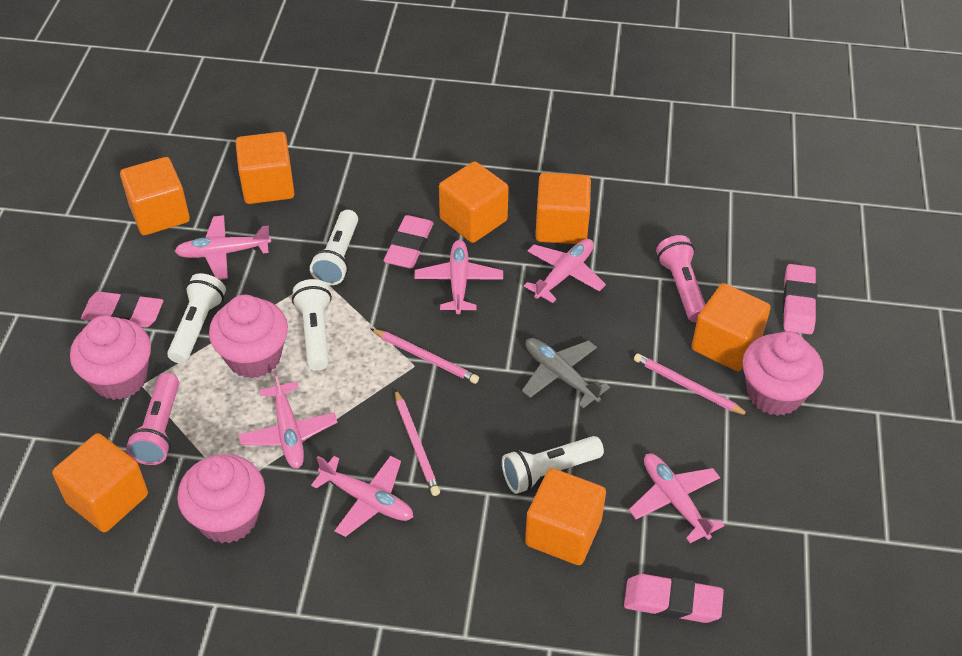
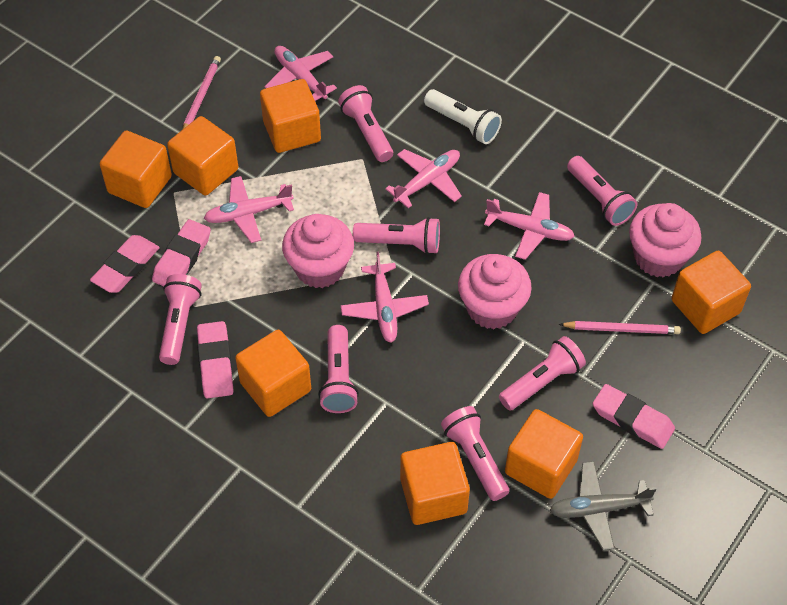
pink cupcake: 4 -> 3
pink flashlight: 2 -> 7
pink pencil: 3 -> 2
pink plane: 6 -> 5
white flashlight: 4 -> 1

